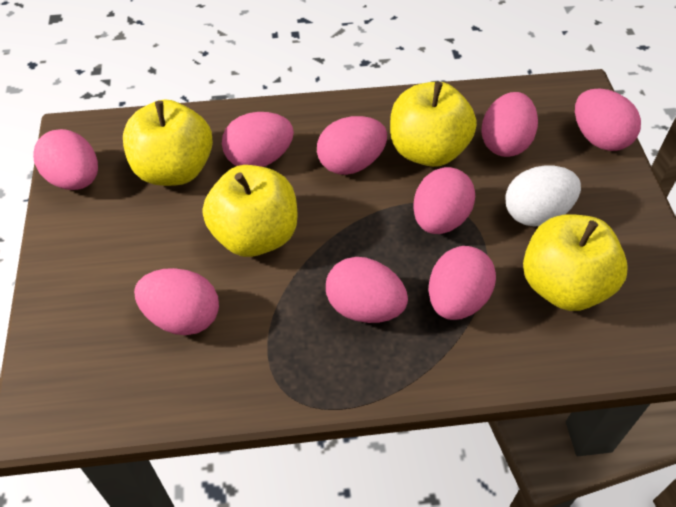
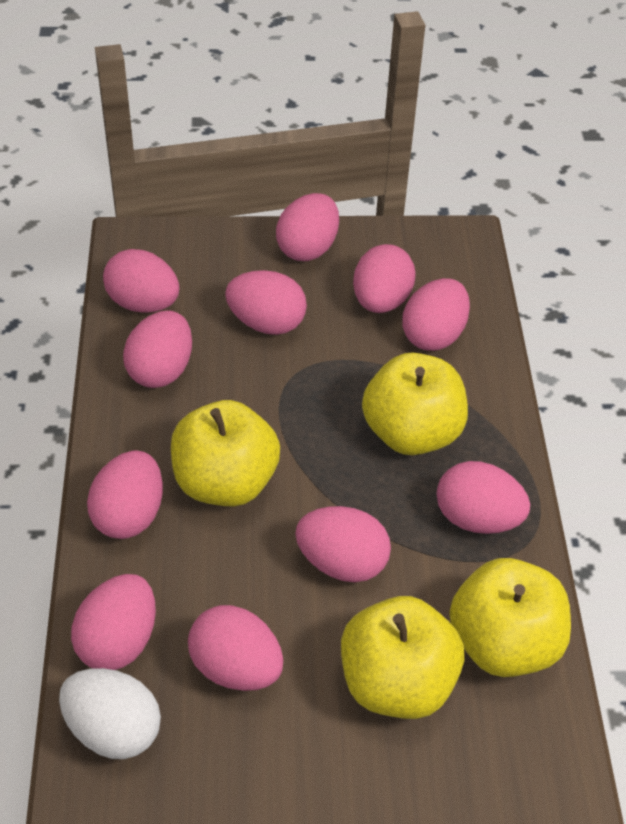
pink egg: 9 -> 11

